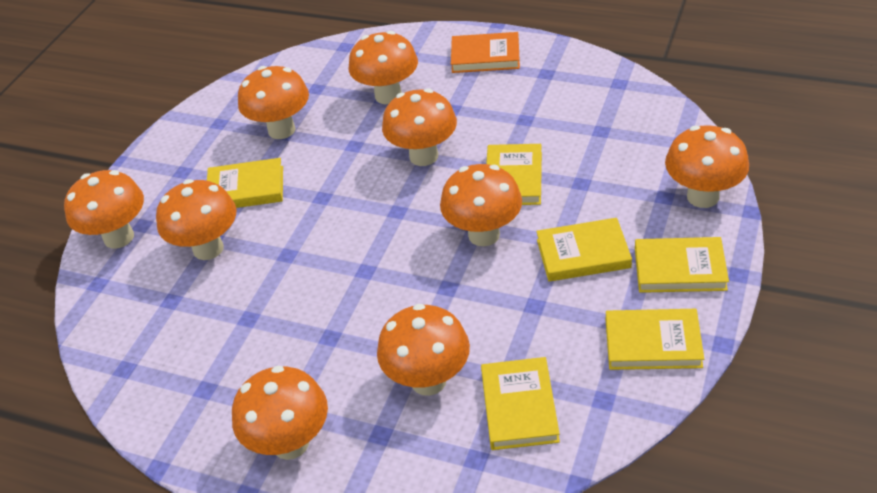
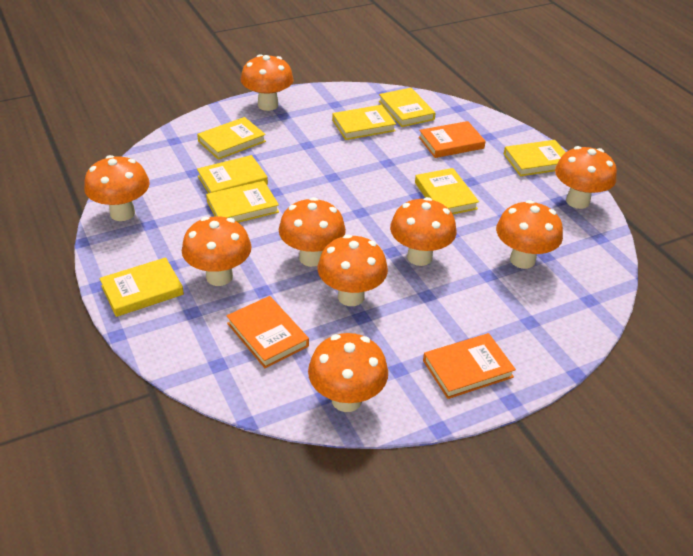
orange book: 1 -> 3
yellow book: 6 -> 8

